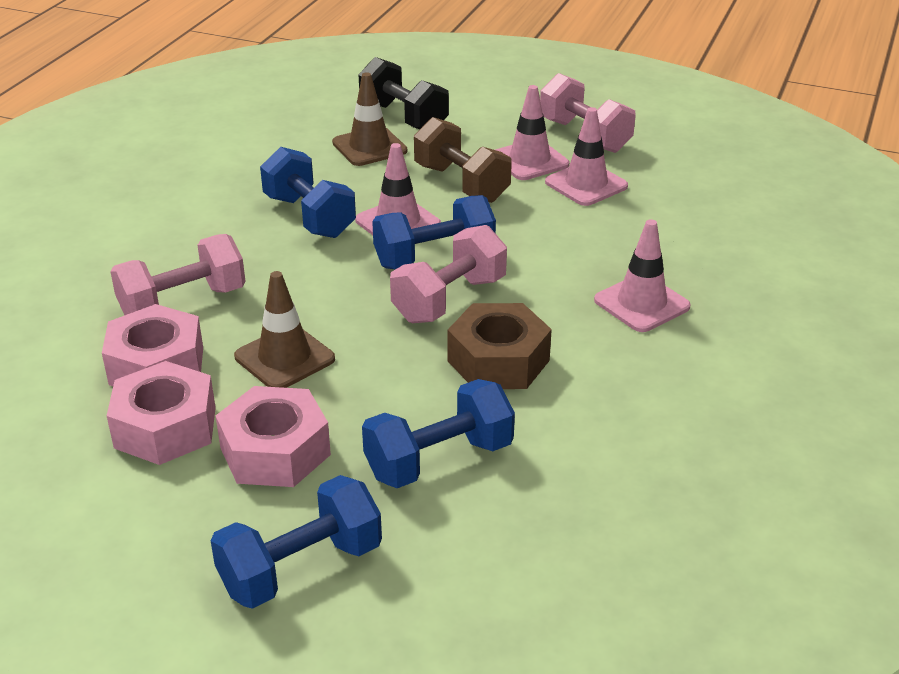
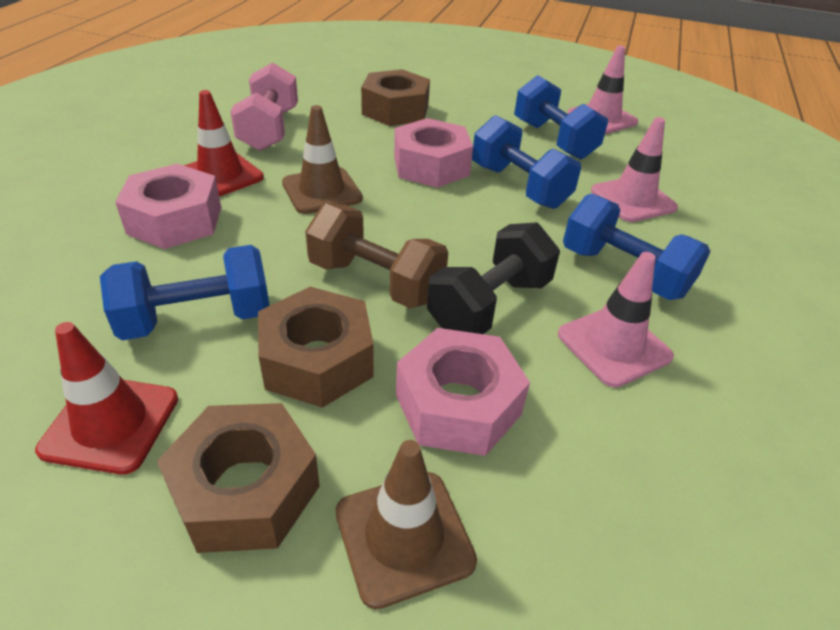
brown nut: 1 -> 3
pink dumbbell: 3 -> 1
pink traffic cone: 4 -> 3
red traffic cone: 0 -> 2

